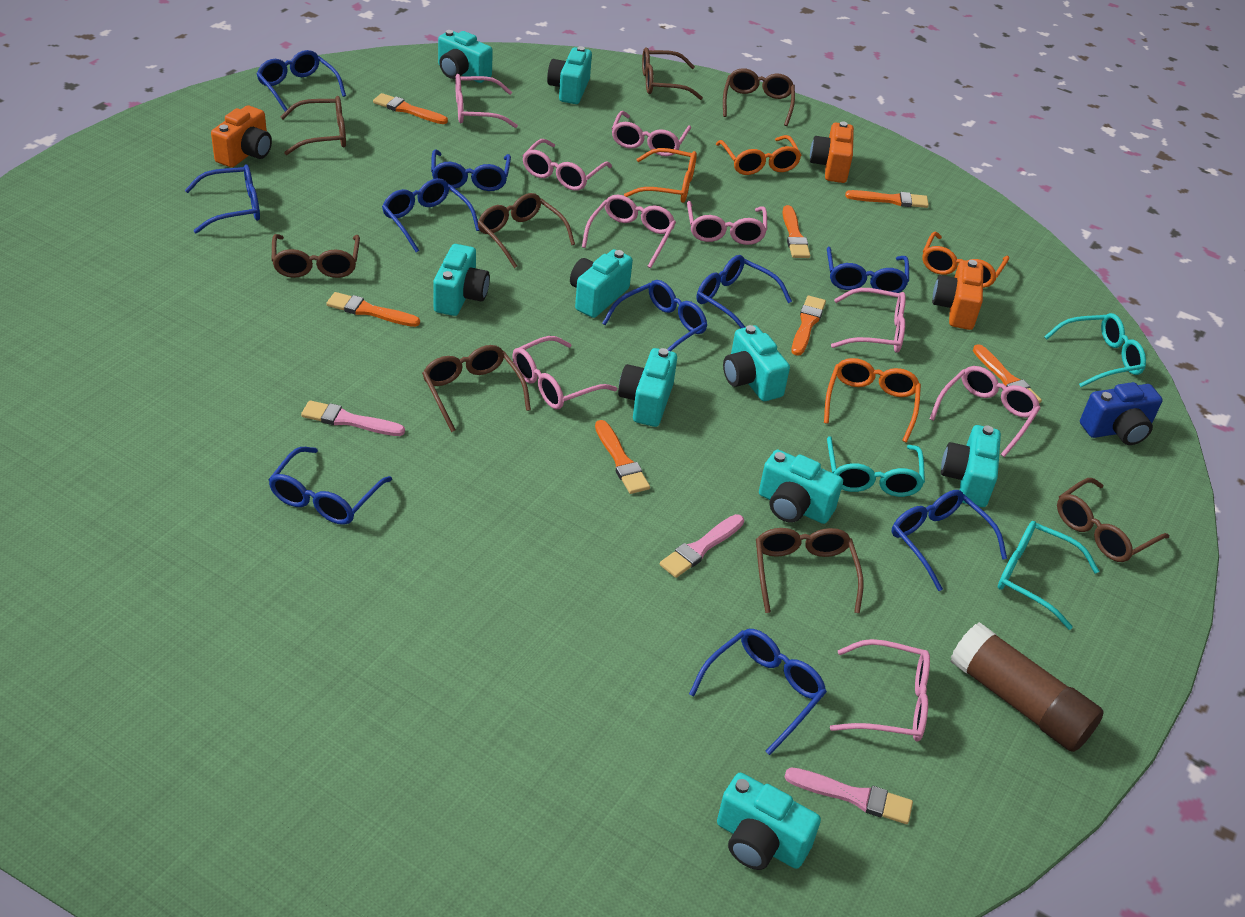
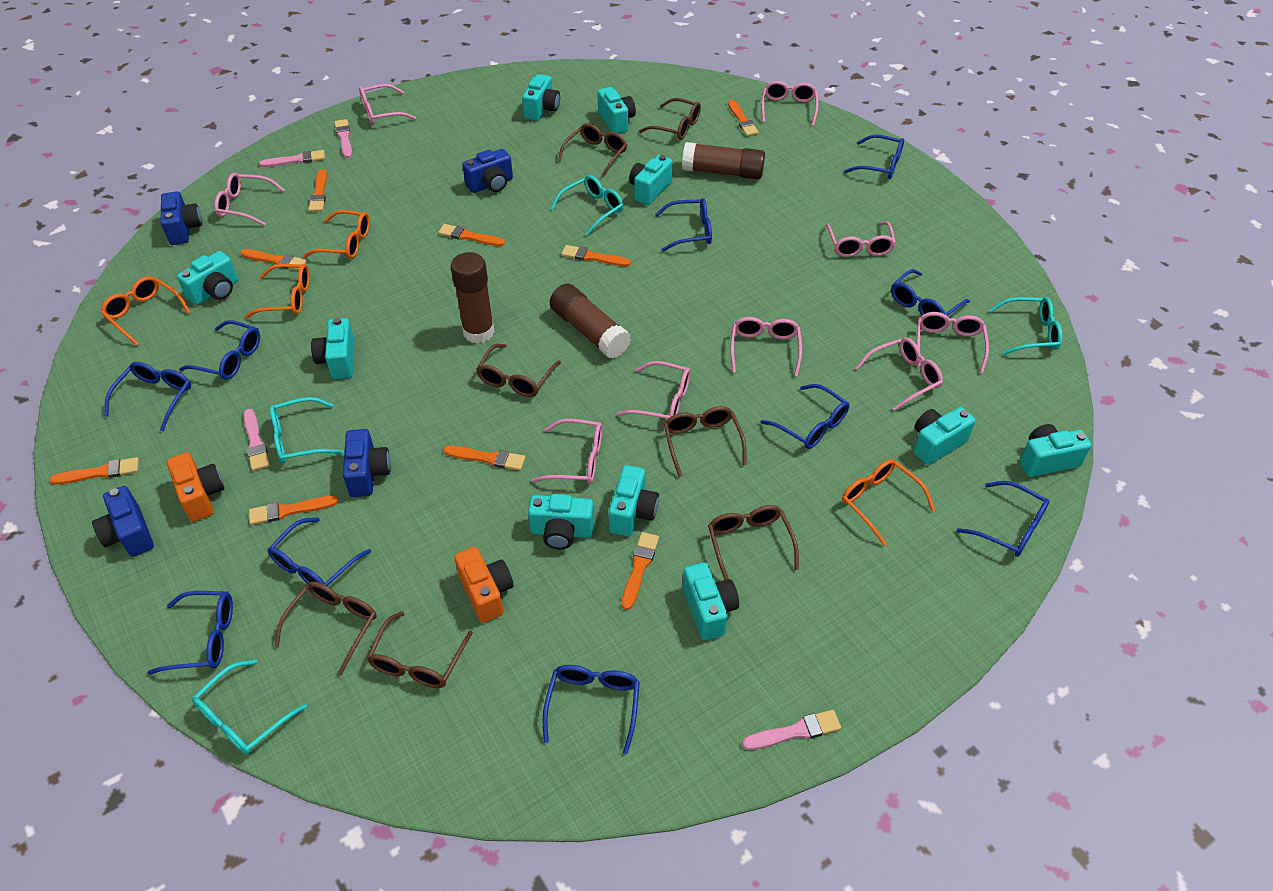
blue camera: 1 -> 4
brown glasses: 8 -> 7
brown glue stick: 1 -> 3
orange brush: 7 -> 9
orange camera: 3 -> 2
pink brush: 3 -> 4
turquoise camera: 9 -> 10
turquoise glasses: 3 -> 4

